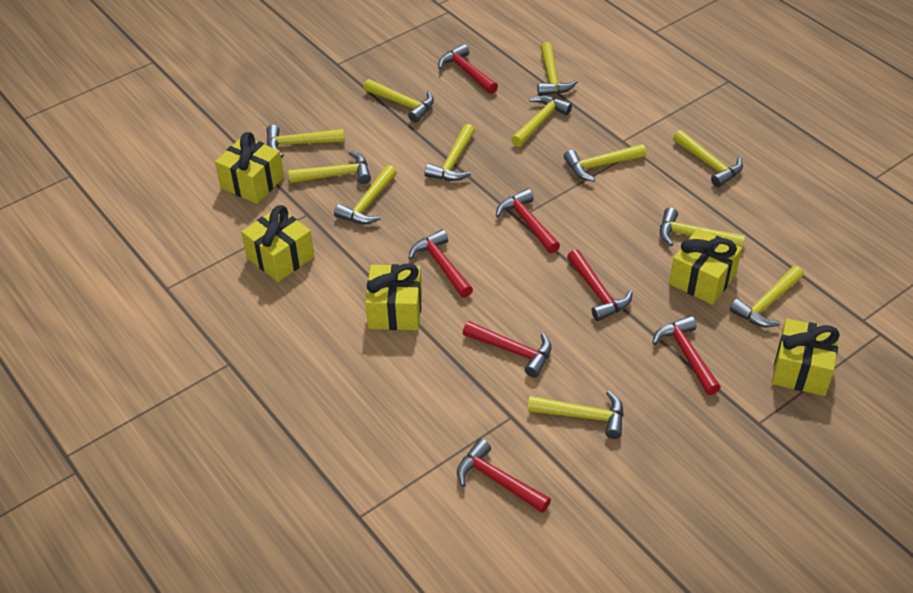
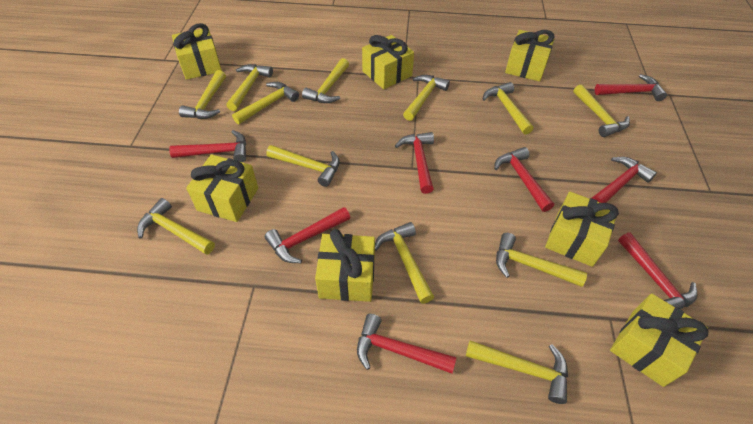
red hammer: 7 -> 8
yellow gift: 5 -> 7

